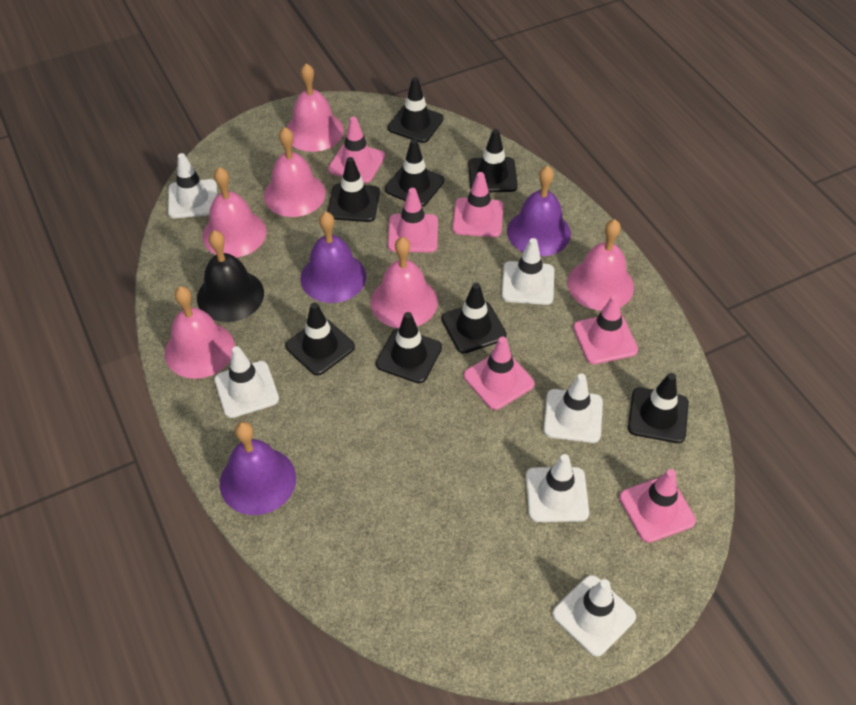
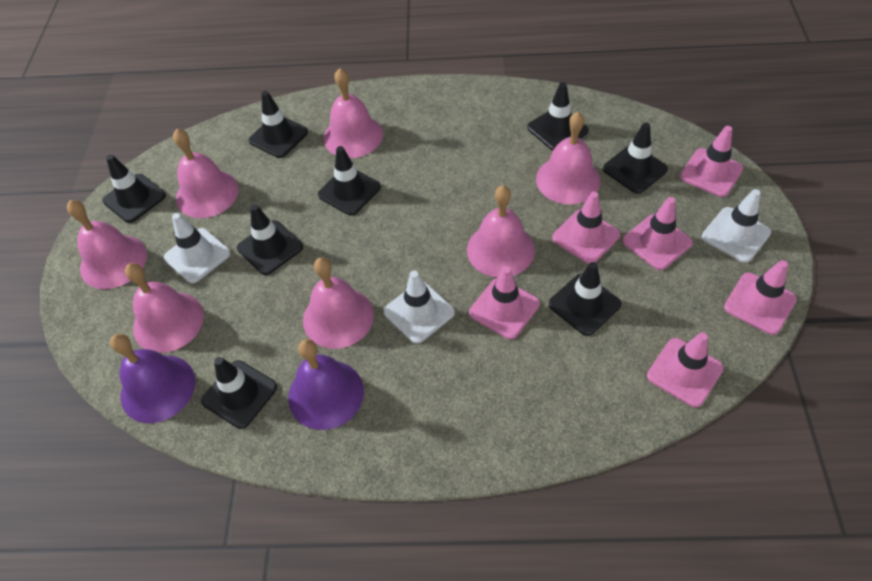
black bell: 1 -> 0
pink bell: 6 -> 7
purple bell: 3 -> 2
white traffic cone: 6 -> 3

